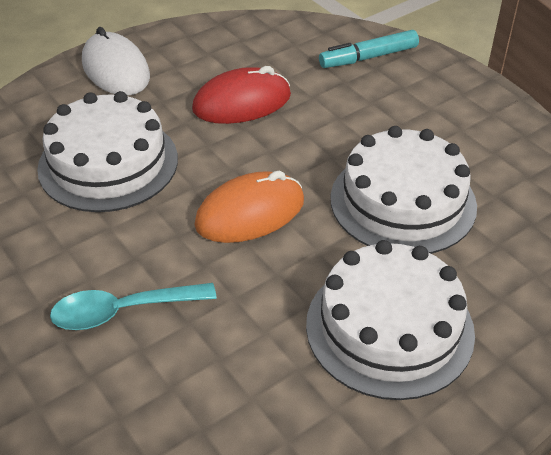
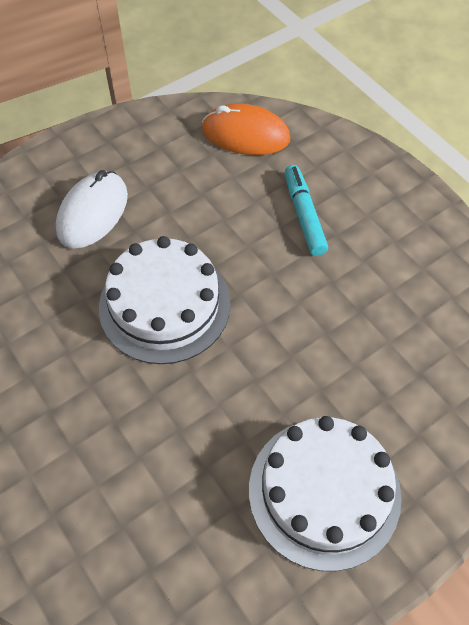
red mouse: 1 -> 0
turquoise spoon: 1 -> 0
white cake: 3 -> 2

